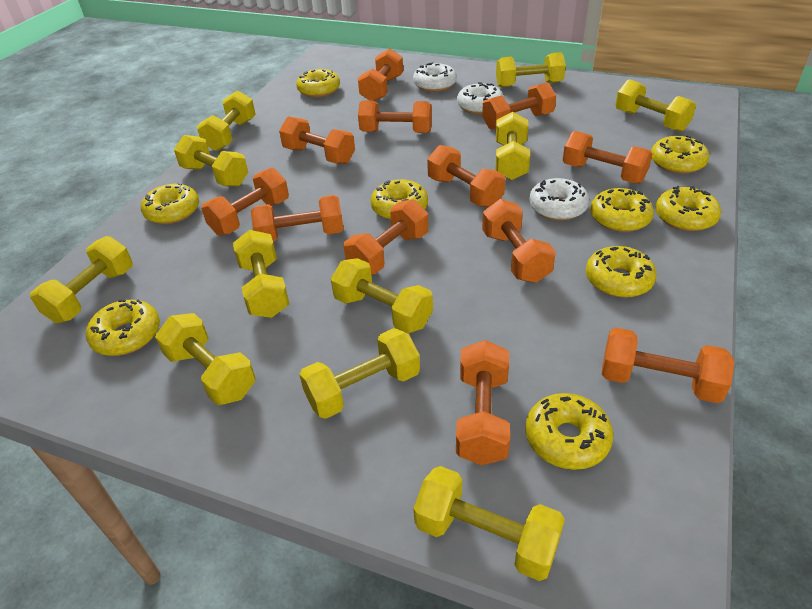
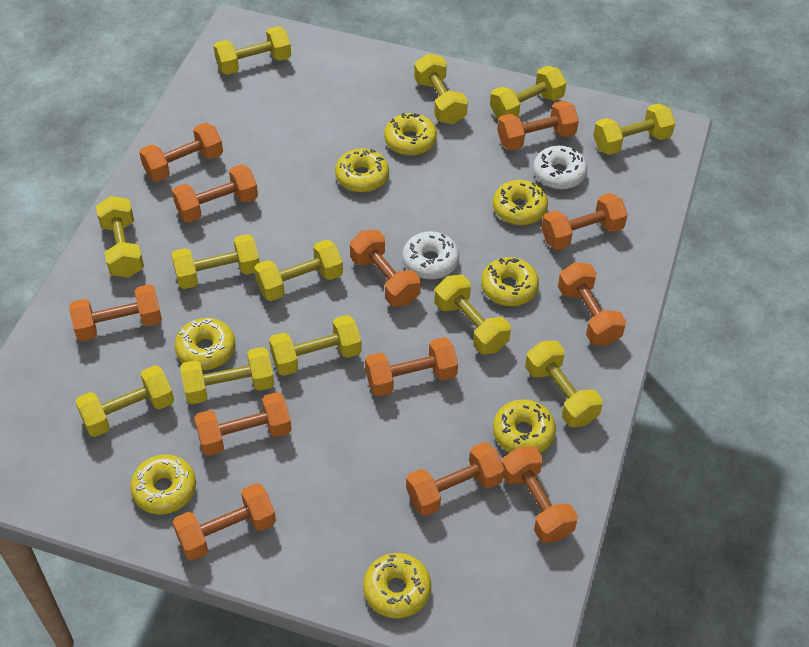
white donut: 3 -> 2
yellow donut: 9 -> 8
yellow dumbbell: 11 -> 12

